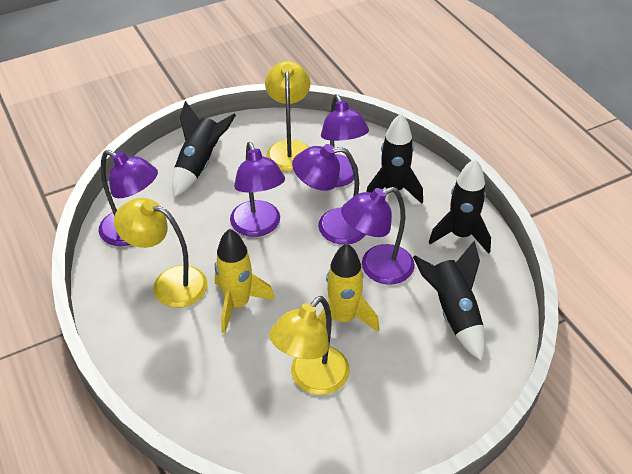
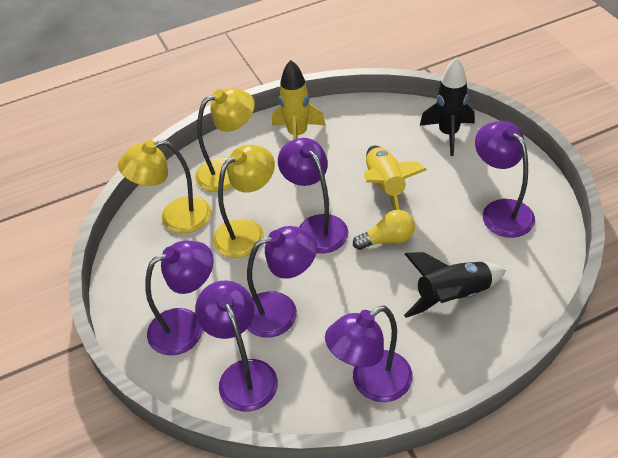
black rocket: 4 -> 2
purple lamp: 5 -> 6
yellow light bulb: 0 -> 1

